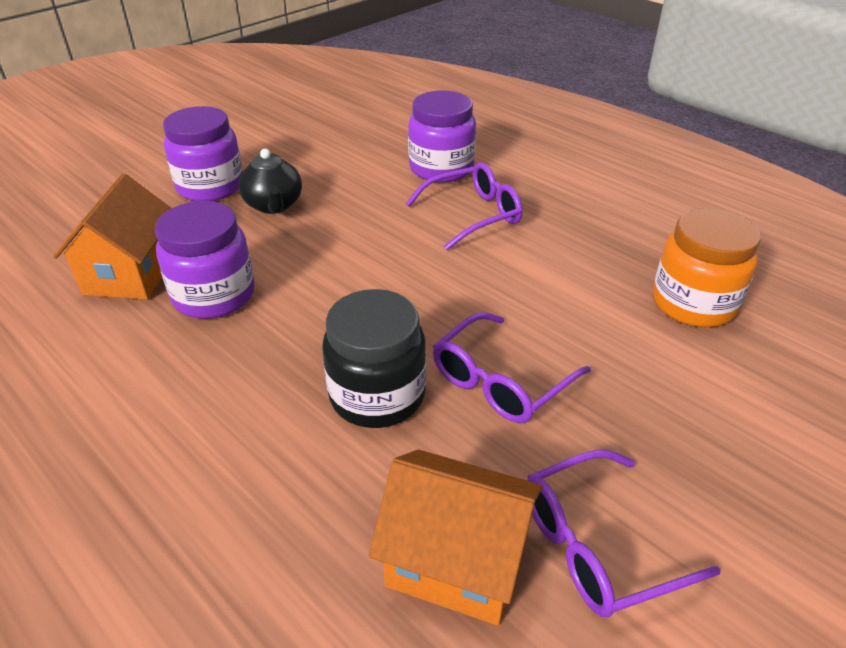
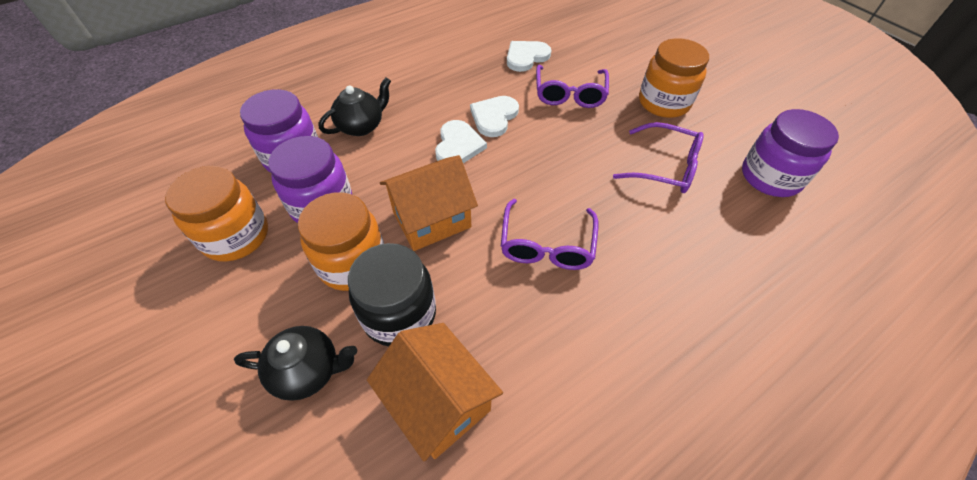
black teapot: 1 -> 2
orange jar: 1 -> 3
white heart: 0 -> 3

